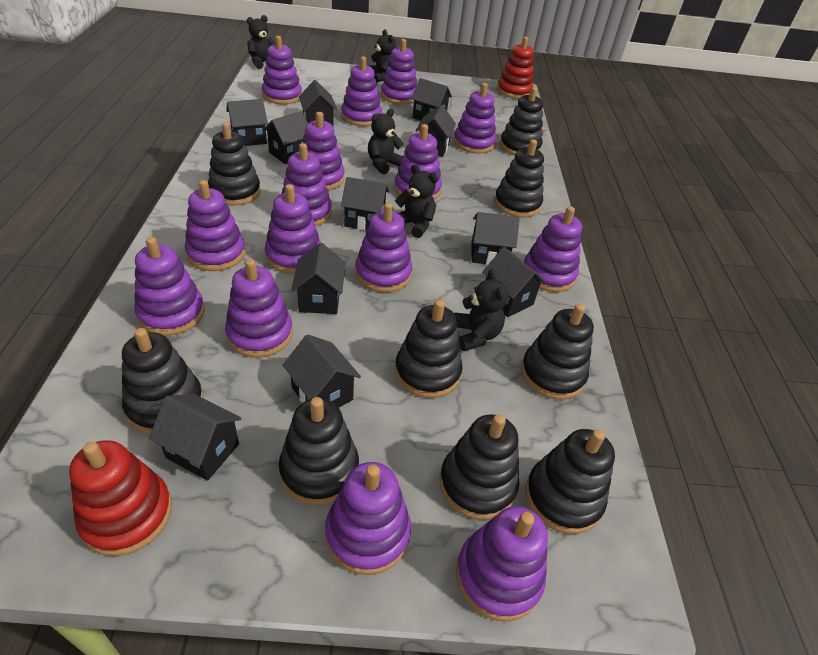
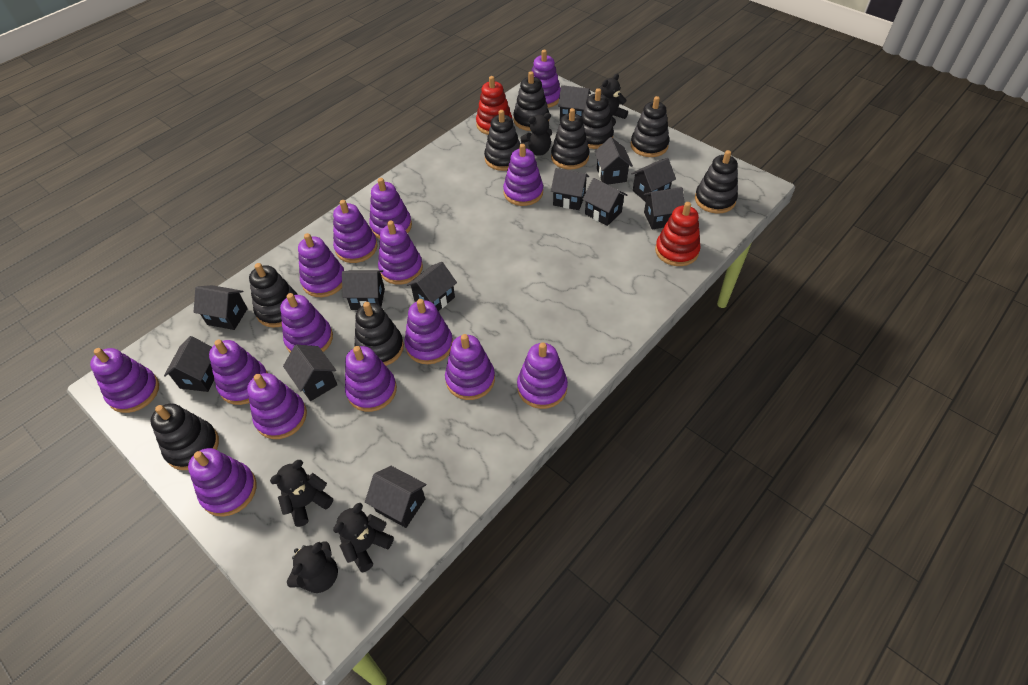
black house: 11 -> 12

